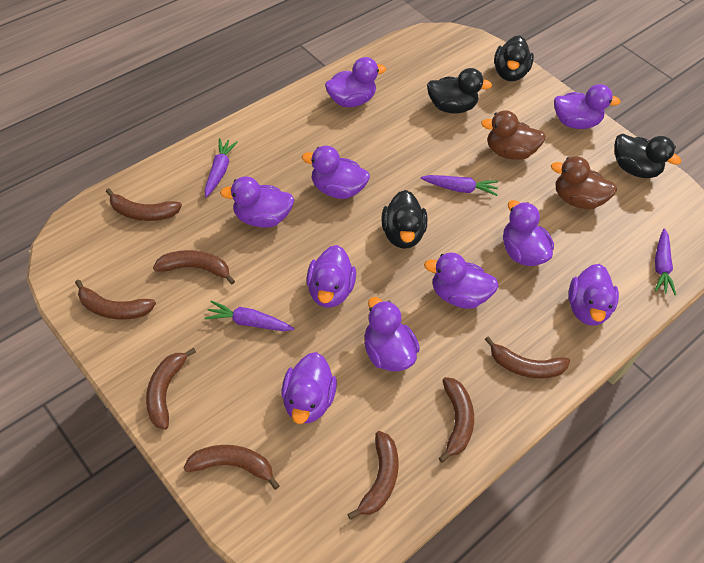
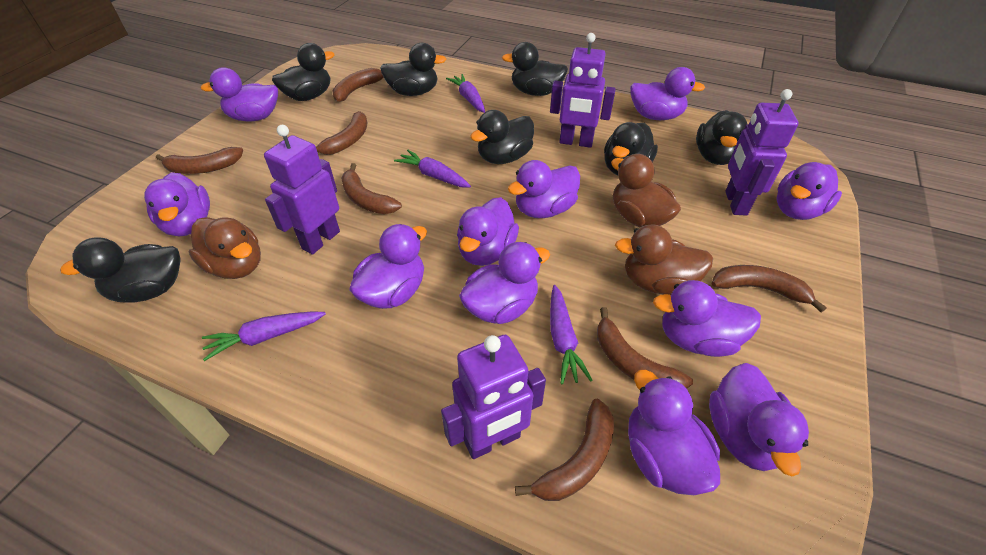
black duck: 4 -> 7
brown banana: 8 -> 7
brown duck: 2 -> 3
purple duck: 10 -> 11
purple robot: 0 -> 4

